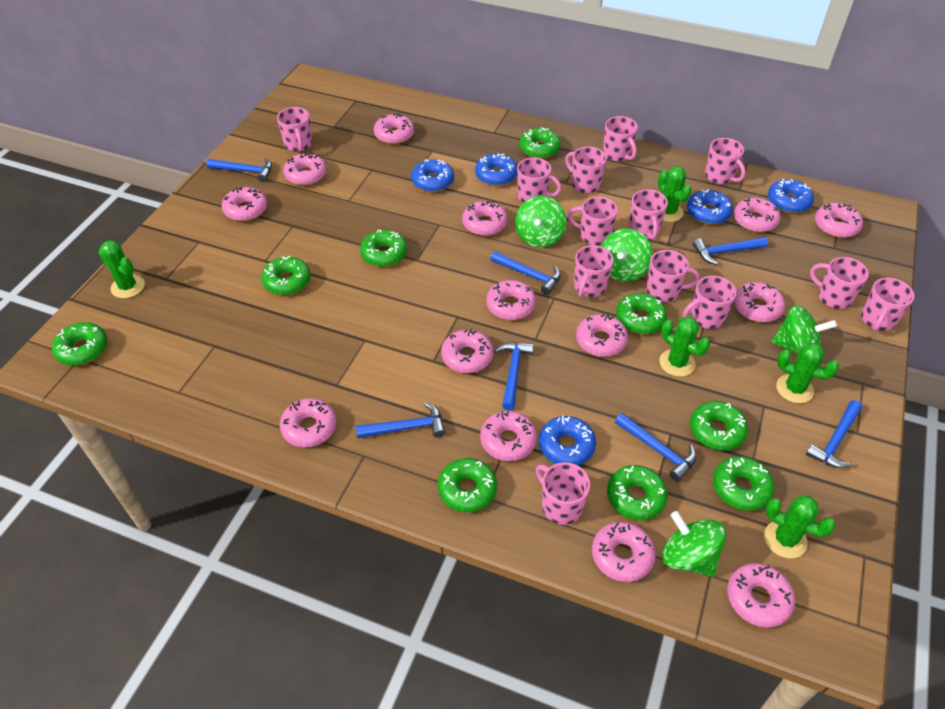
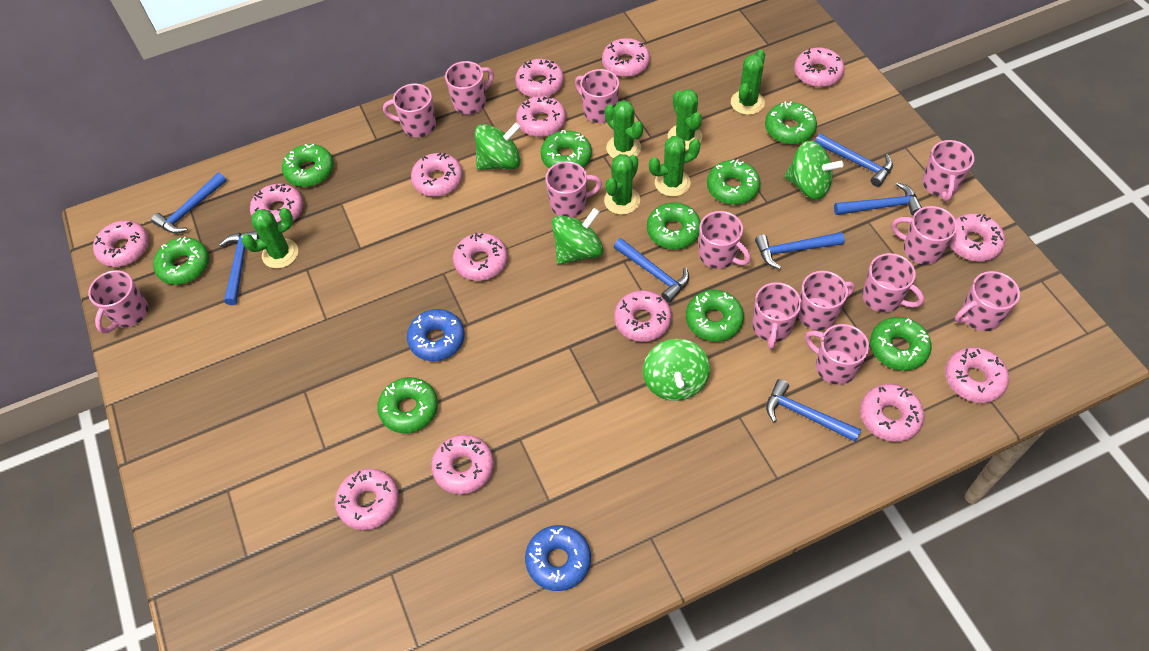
blue donut: 5 -> 2
green cactus: 5 -> 6

